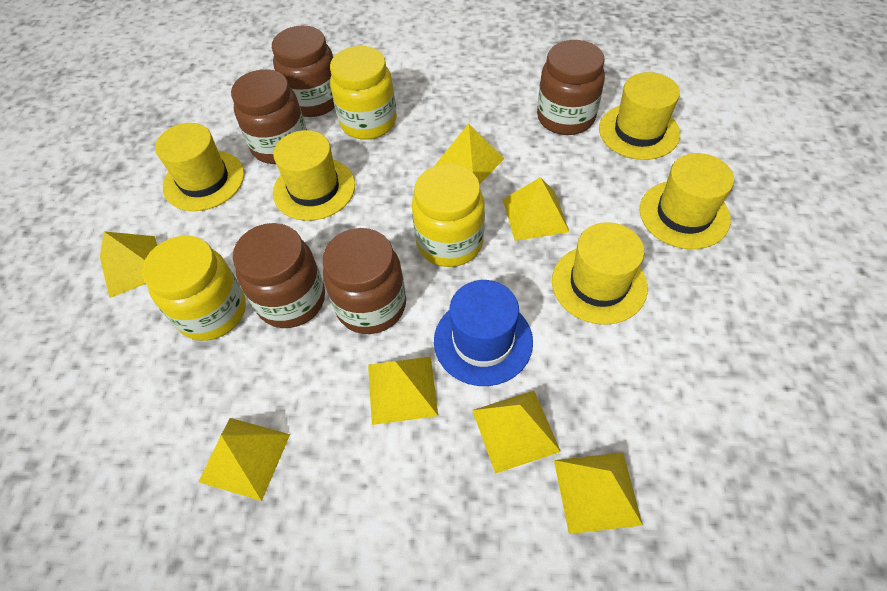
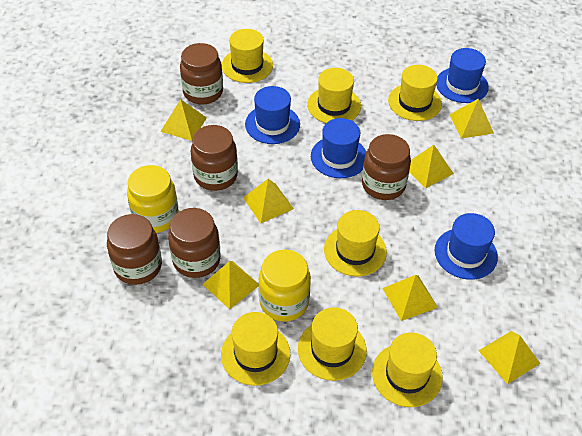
blue hat: 1 -> 4
yellow hat: 5 -> 7
yellow jar: 3 -> 2

